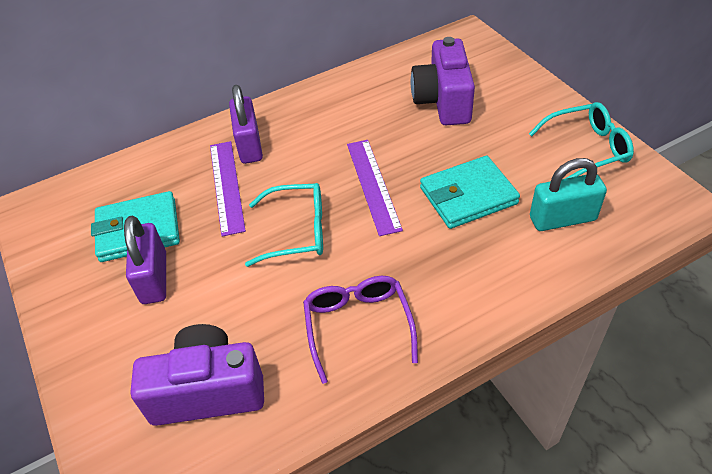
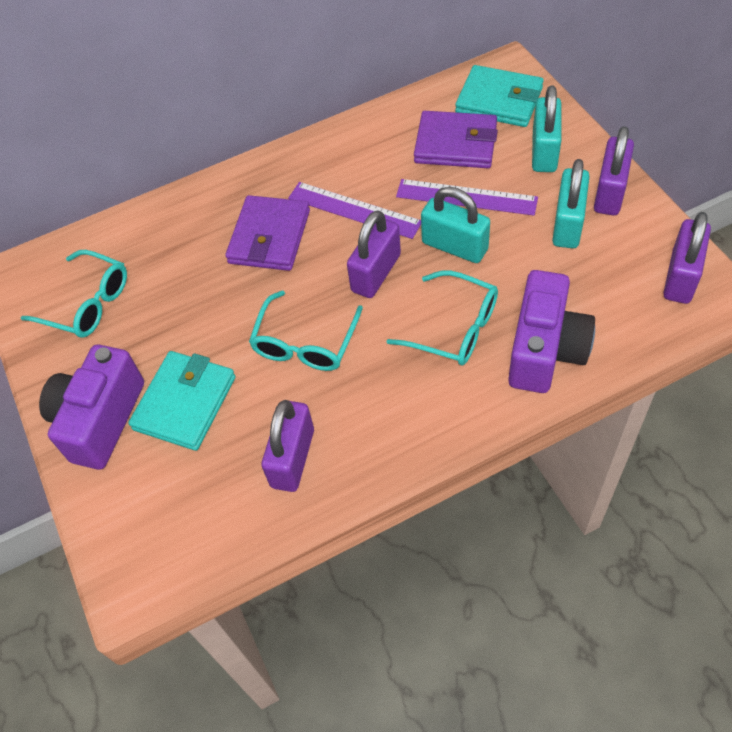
purple glasses: 1 -> 0
purple padlock: 2 -> 4
purple wallet: 0 -> 2
turquoise glasses: 2 -> 3
turquoise padlock: 1 -> 3

